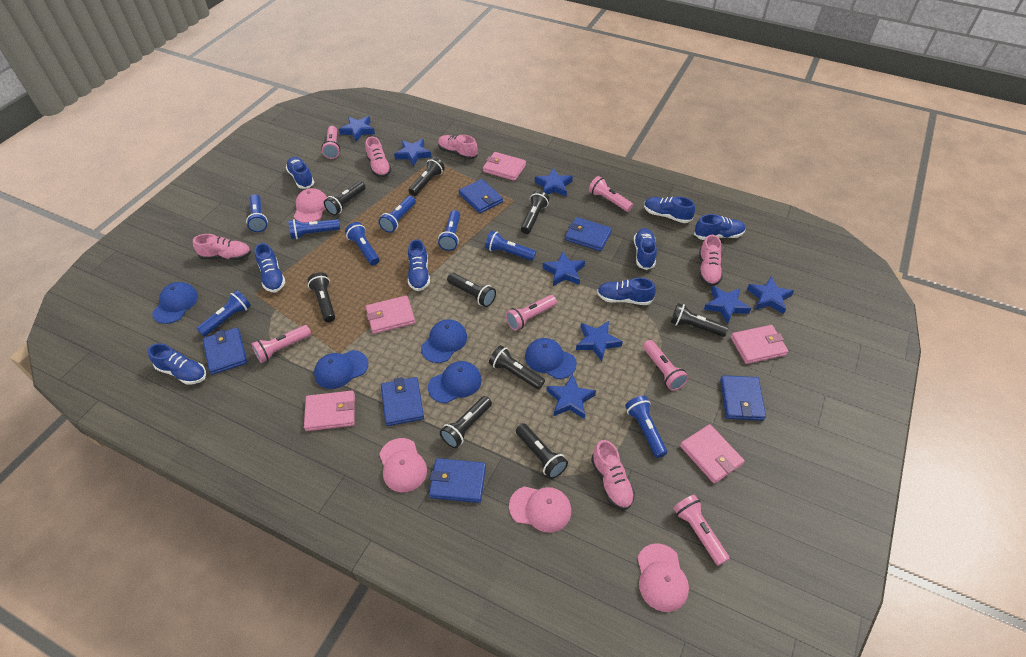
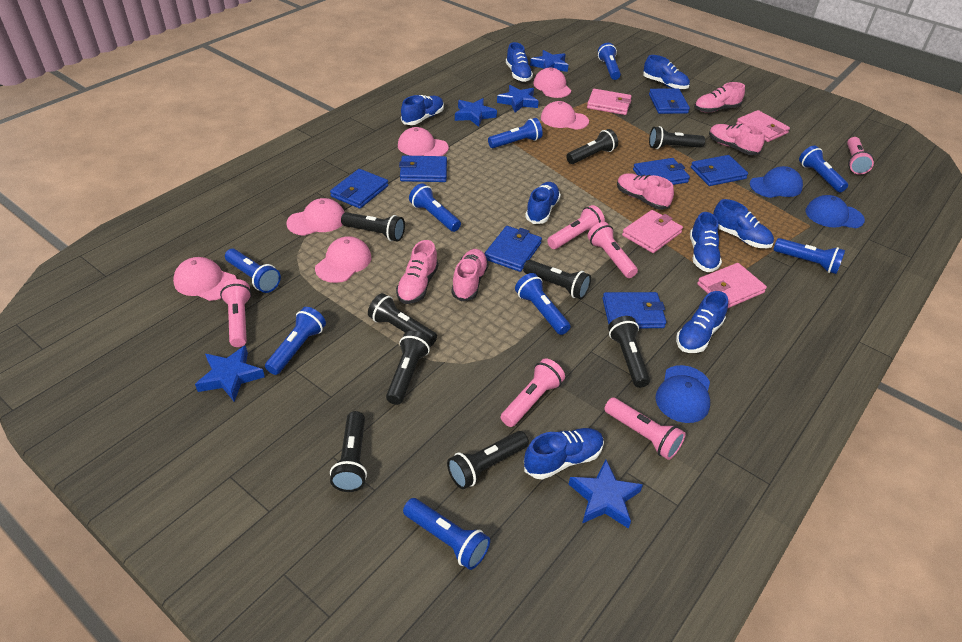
blue cap: 5 -> 3
blue flashlight: 8 -> 9
blue star: 8 -> 5
blue wallet: 6 -> 7
pink cap: 4 -> 6
pink wallet: 5 -> 4

